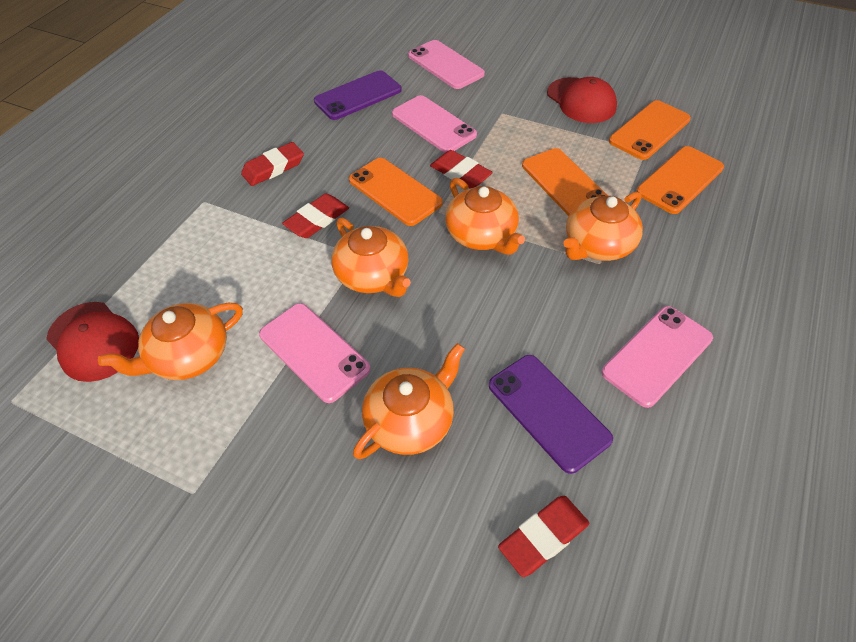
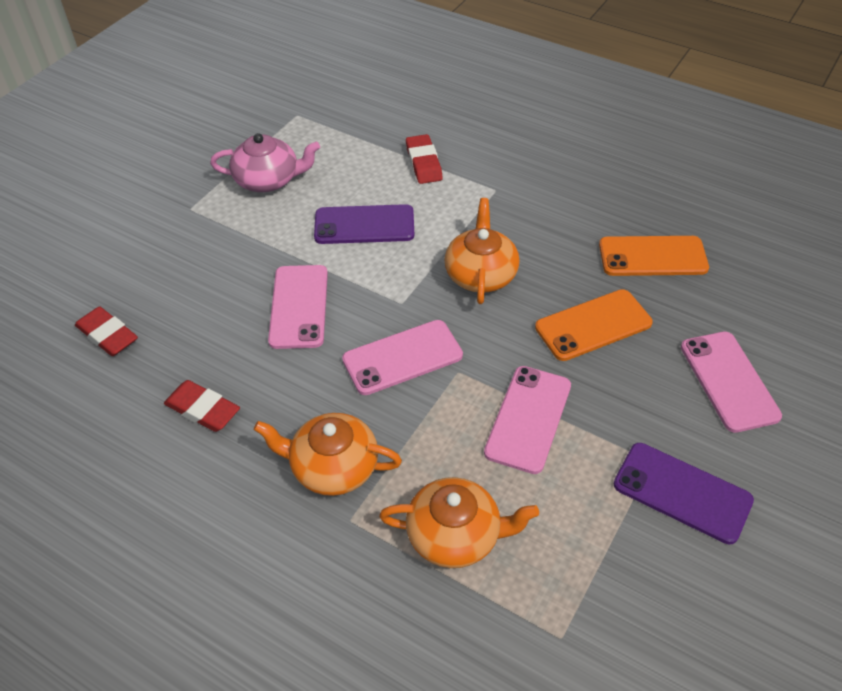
orange phone: 4 -> 2
orange teapot: 5 -> 3
pink teapot: 0 -> 1
red cap: 2 -> 0
red eraser: 4 -> 3

